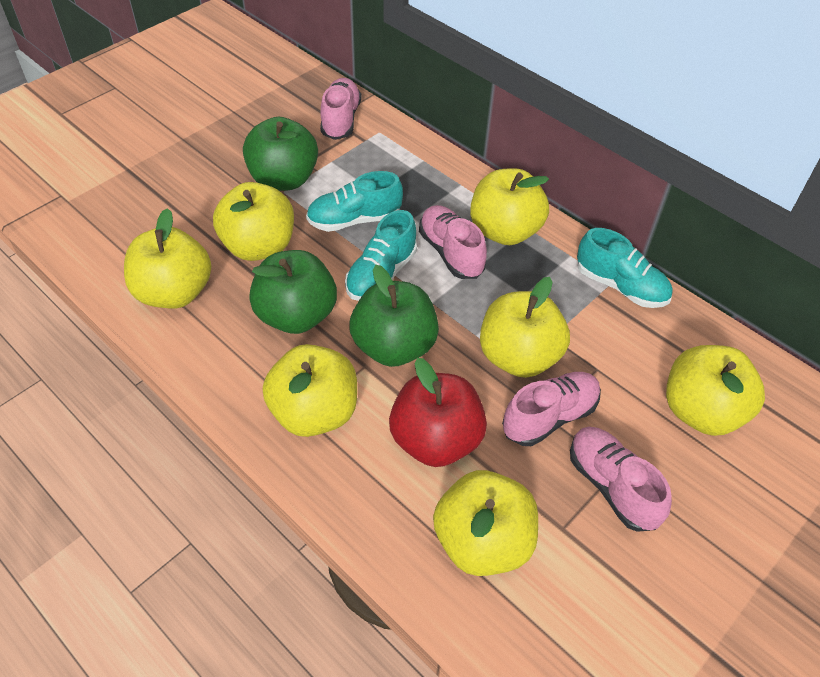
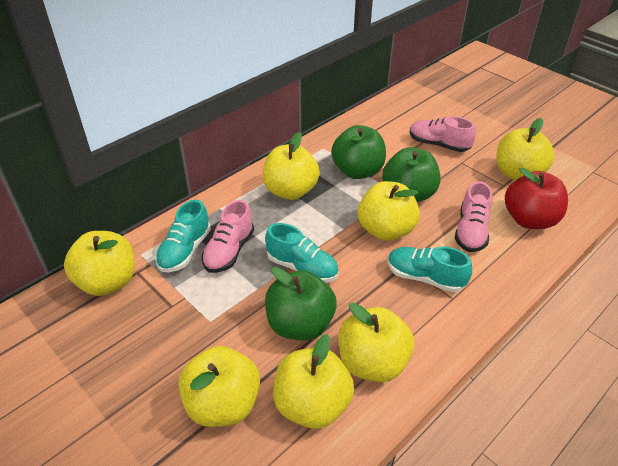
pink shoe: 4 -> 3

